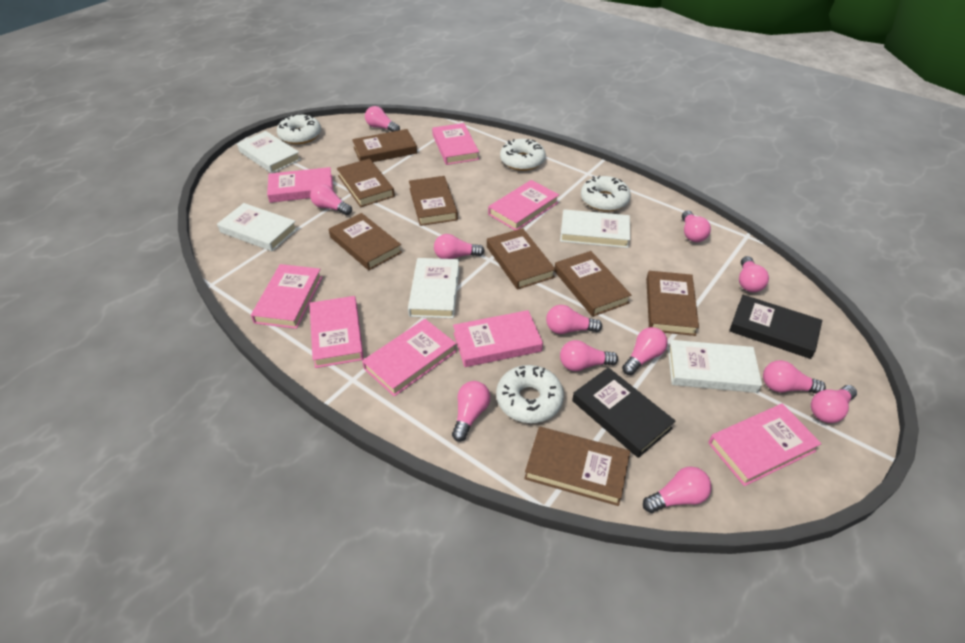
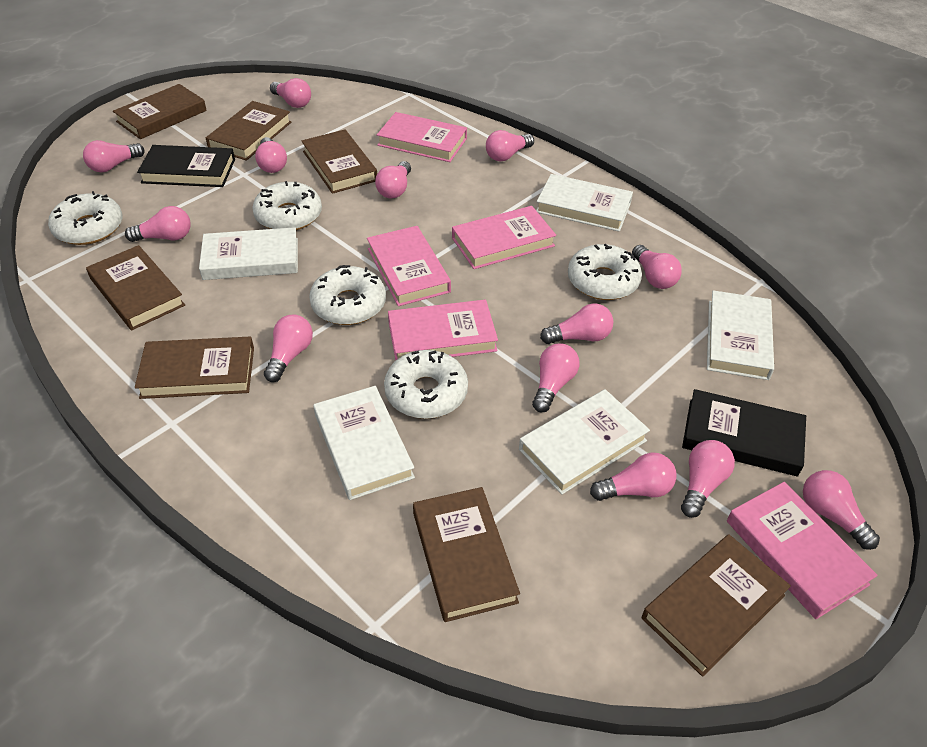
brown book: 8 -> 7
pink book: 8 -> 5
pink light bulb: 12 -> 13
white donut: 4 -> 5

